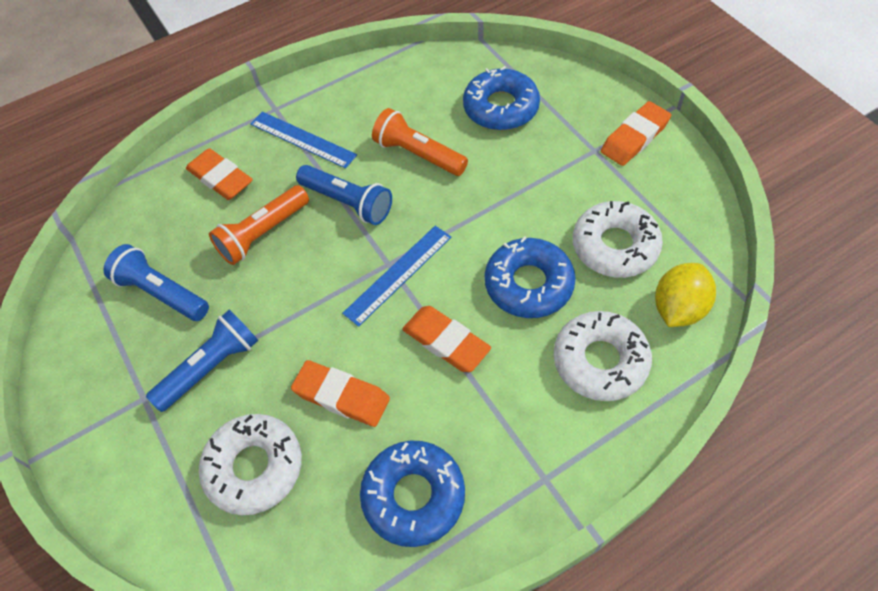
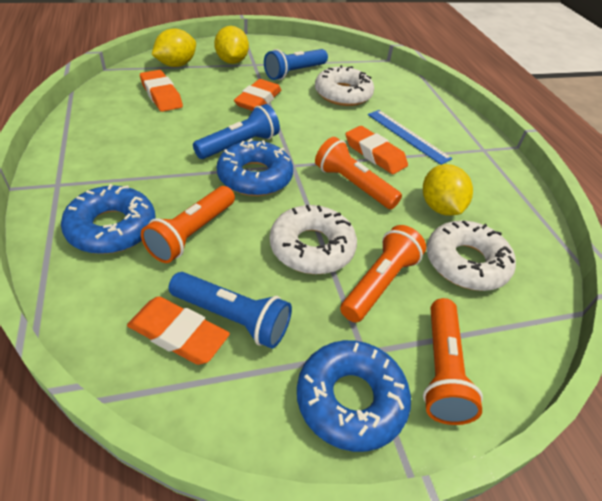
blue ruler: 2 -> 1
orange flashlight: 2 -> 4
yellow lemon: 1 -> 3

